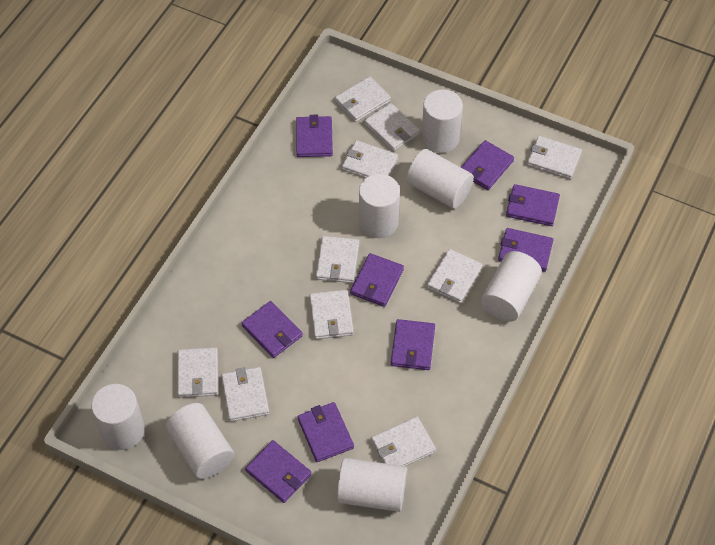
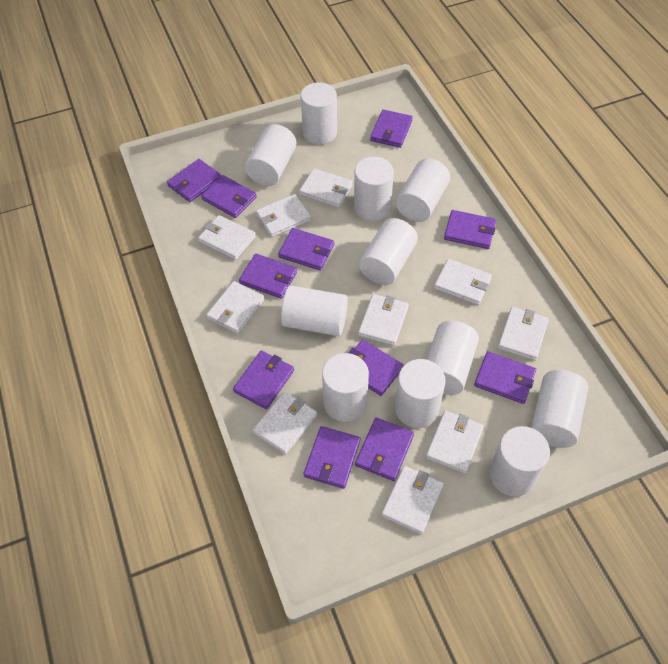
purple wallet: 9 -> 11
white cylinder: 7 -> 11

